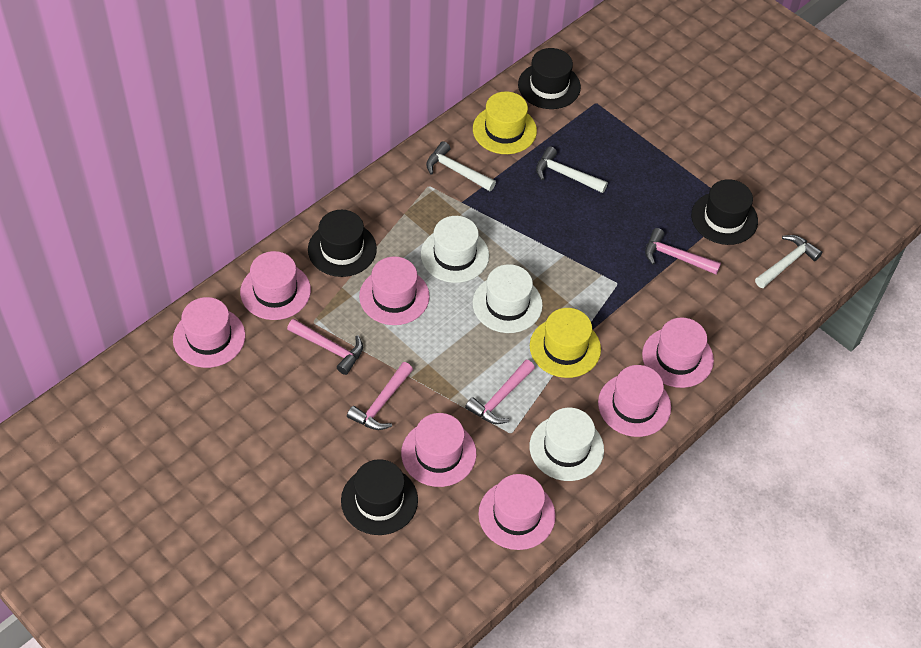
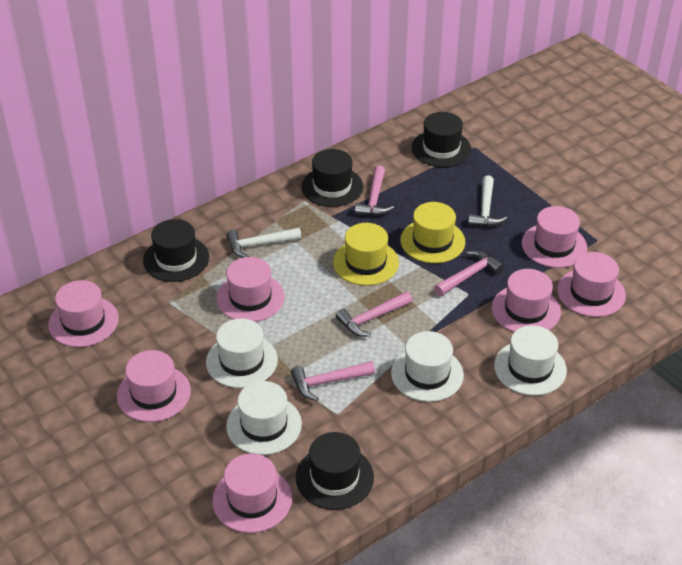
white hammer: 3 -> 2
white hat: 3 -> 4

